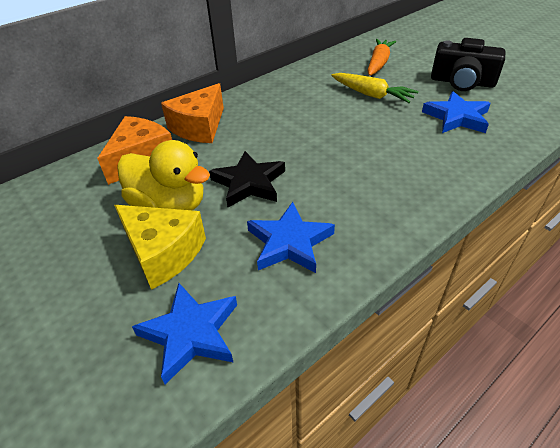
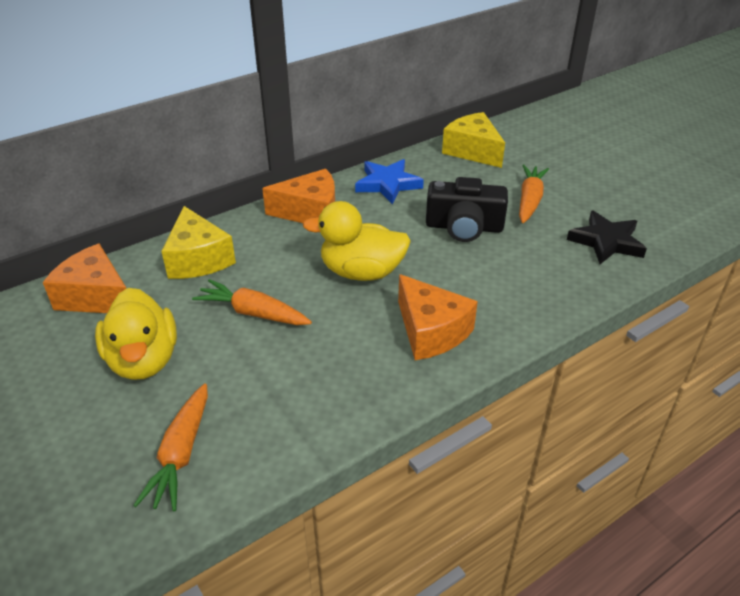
blue star: 3 -> 1
orange carrot: 1 -> 3
orange cheese: 2 -> 3
yellow carrot: 1 -> 0
yellow cheese: 1 -> 2
yellow duck: 1 -> 2

